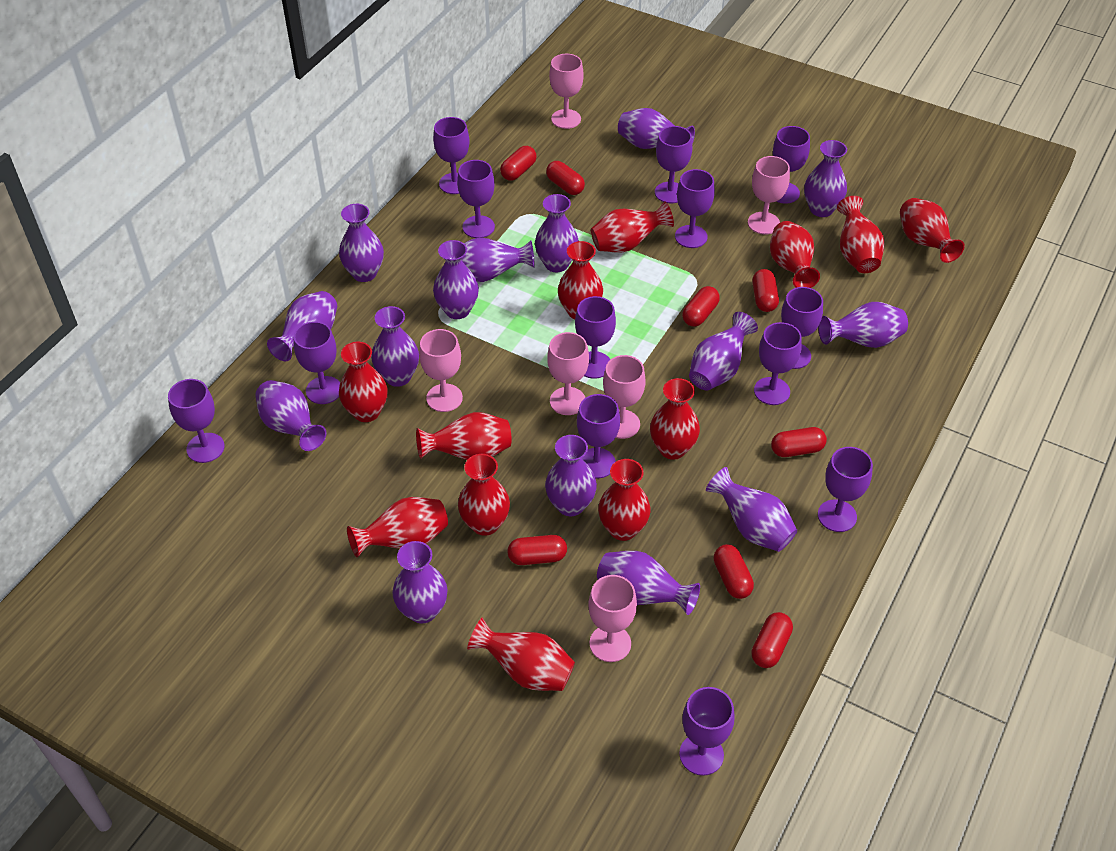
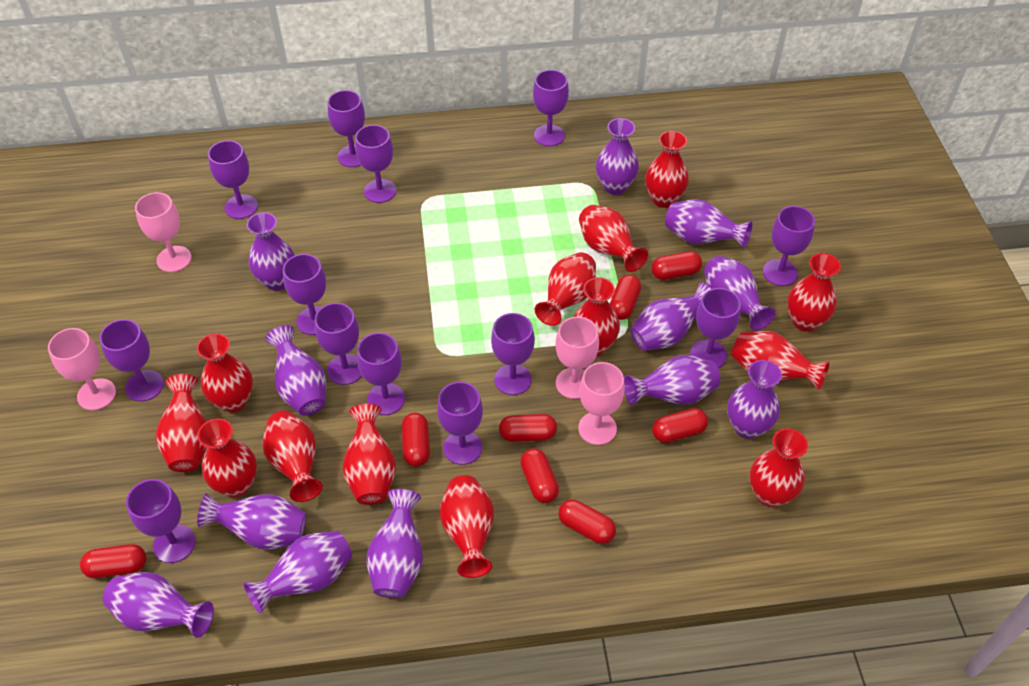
pink goblet: 6 -> 4
purple vase: 15 -> 12
red vase: 12 -> 13

